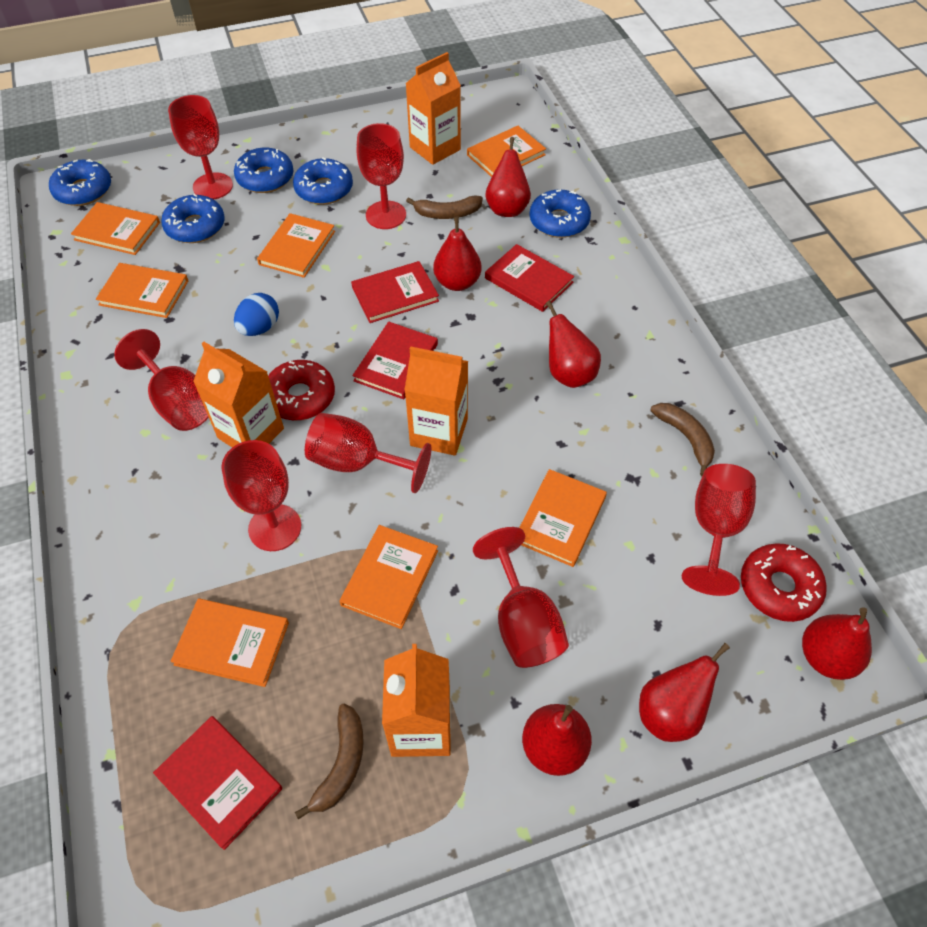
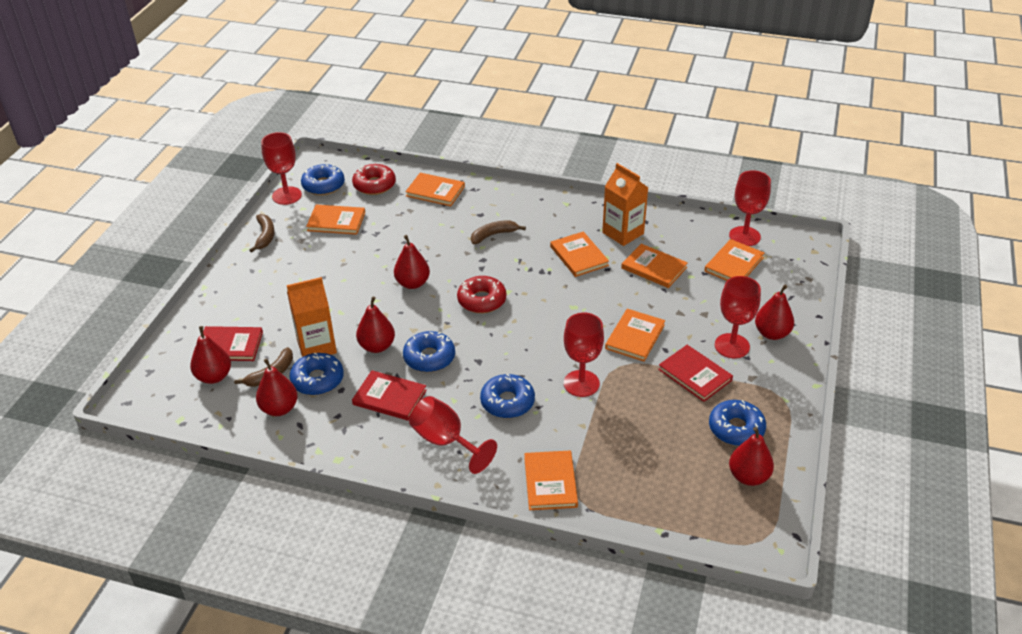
blue egg: 1 -> 0
orange carton: 4 -> 2
red book: 4 -> 3
red goblet: 7 -> 5

